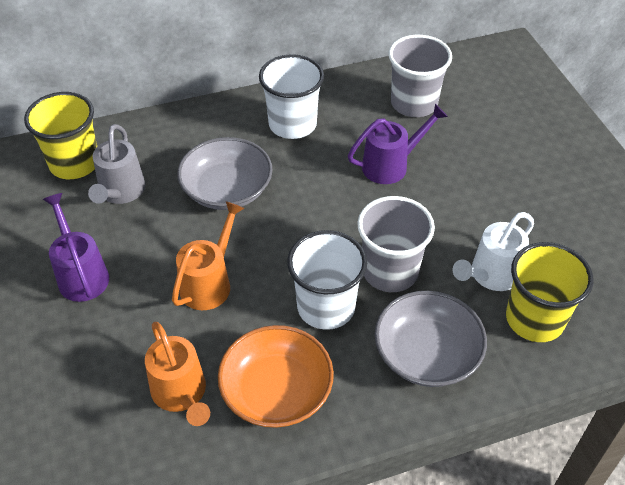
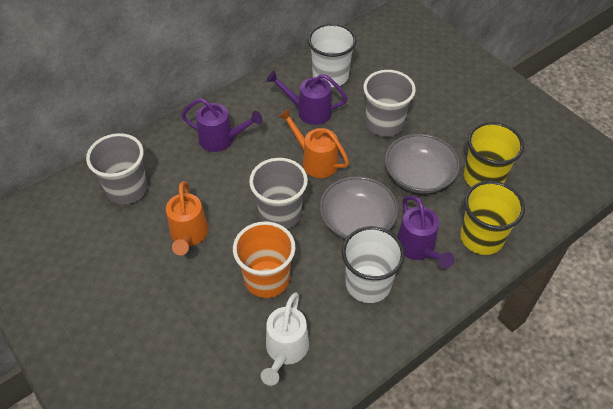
grey cup: 2 -> 3
grey watering can: 1 -> 0
orange bowl: 1 -> 0
orange cup: 0 -> 1
purple watering can: 2 -> 3

